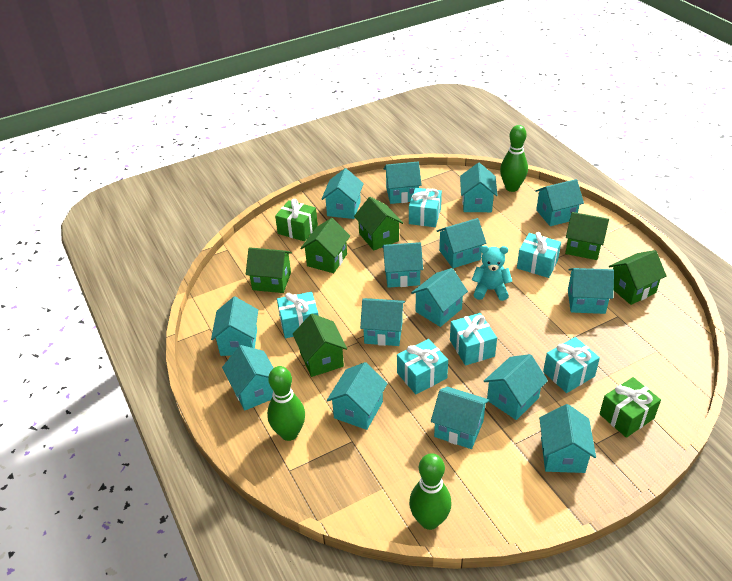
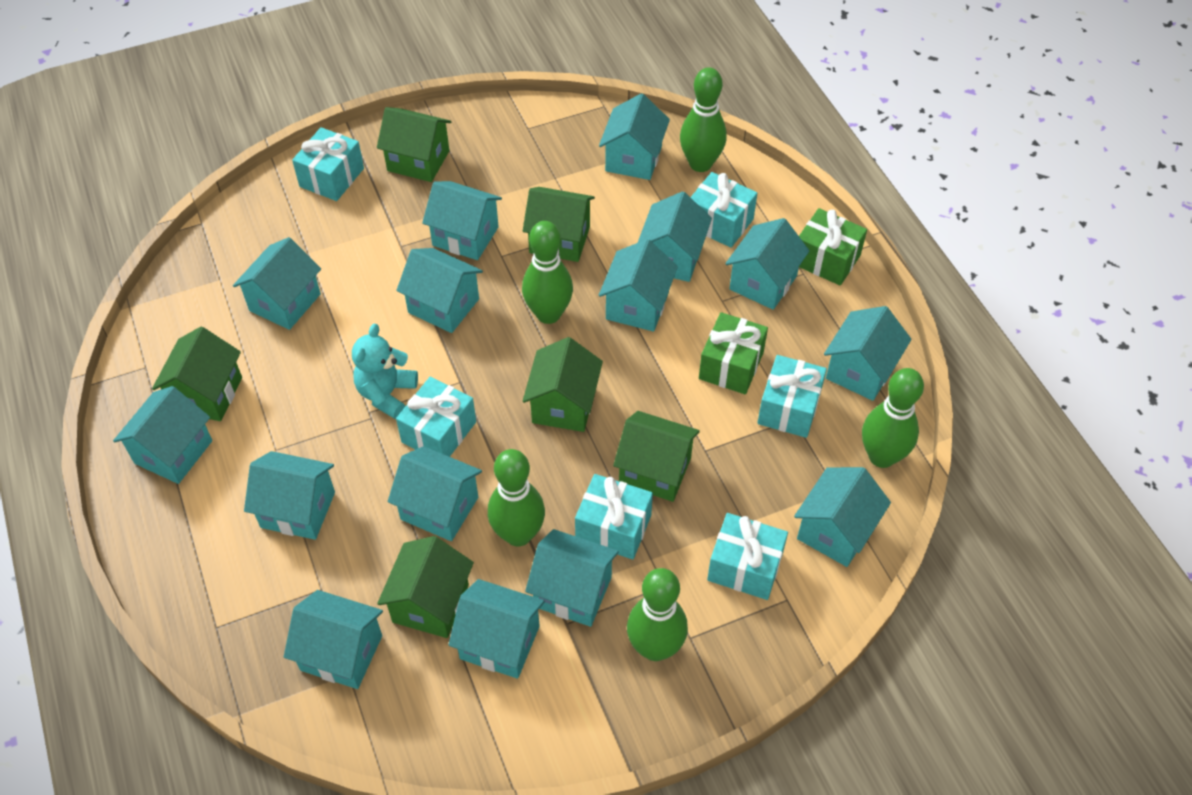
green bowling pin: 3 -> 5

